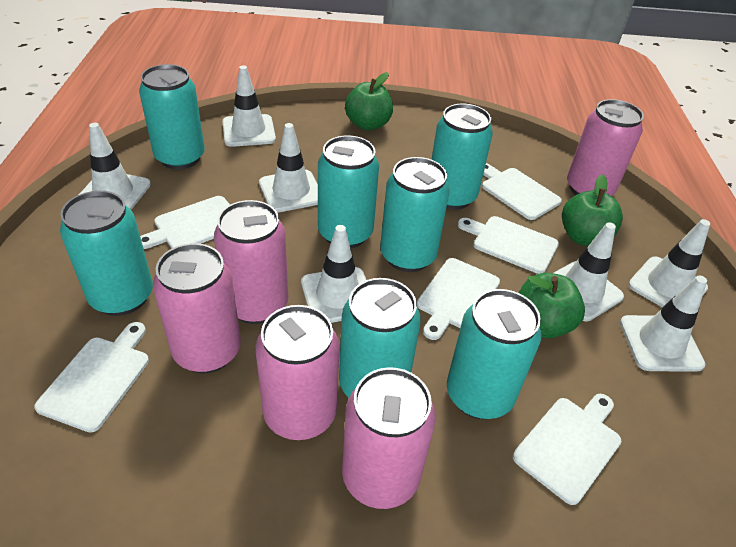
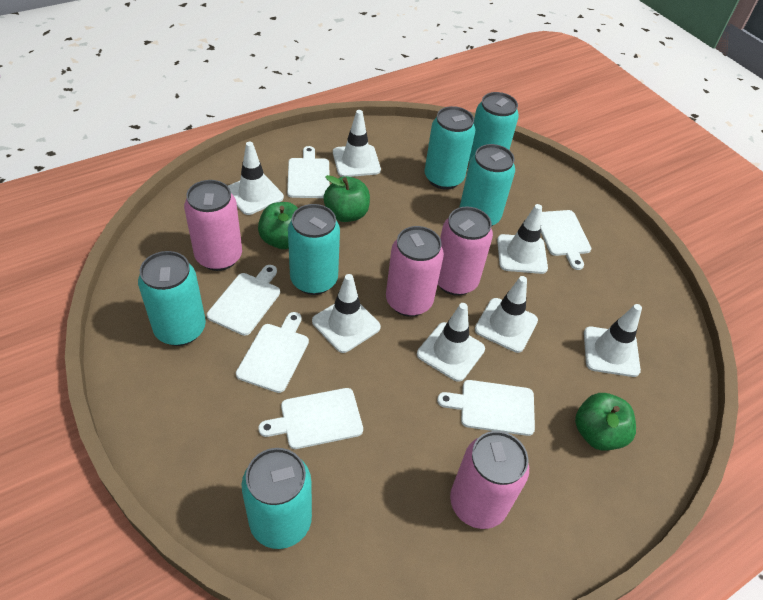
pink can: 5 -> 4
turquoise can: 7 -> 6

